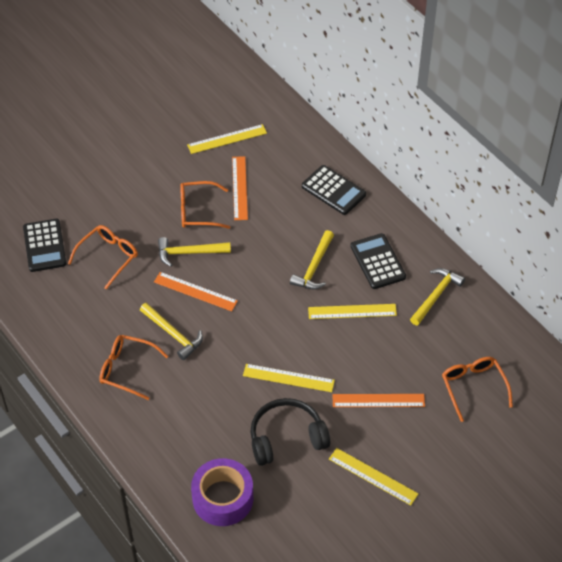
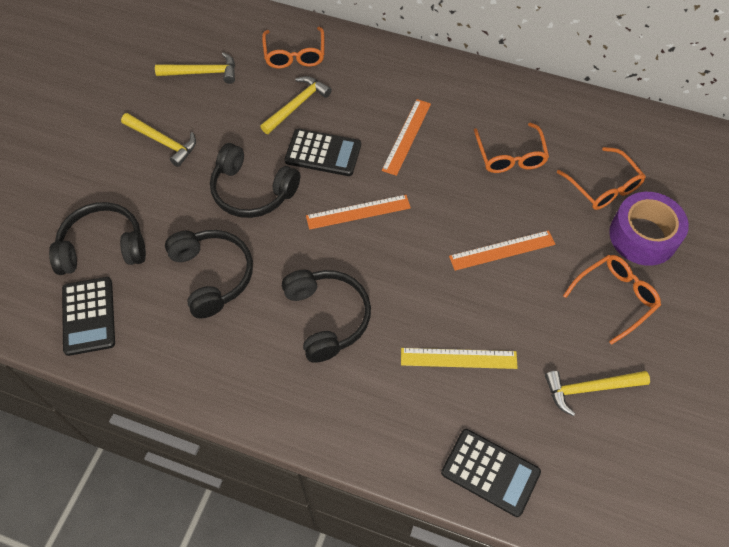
black headphones: 1 -> 4
yellow ruler: 4 -> 1

